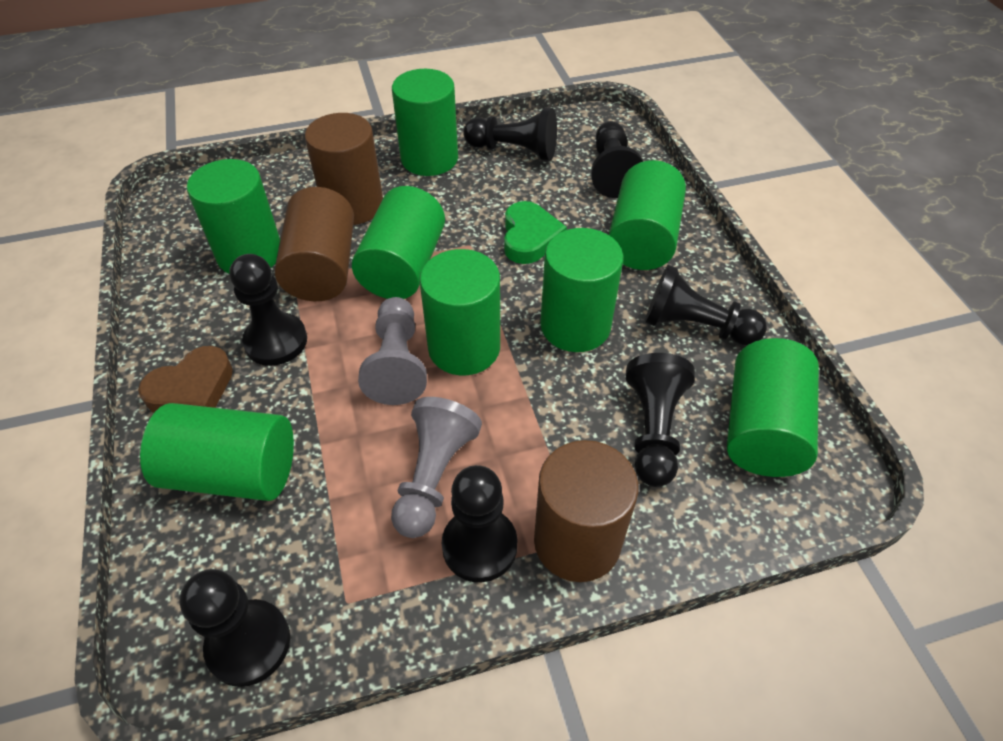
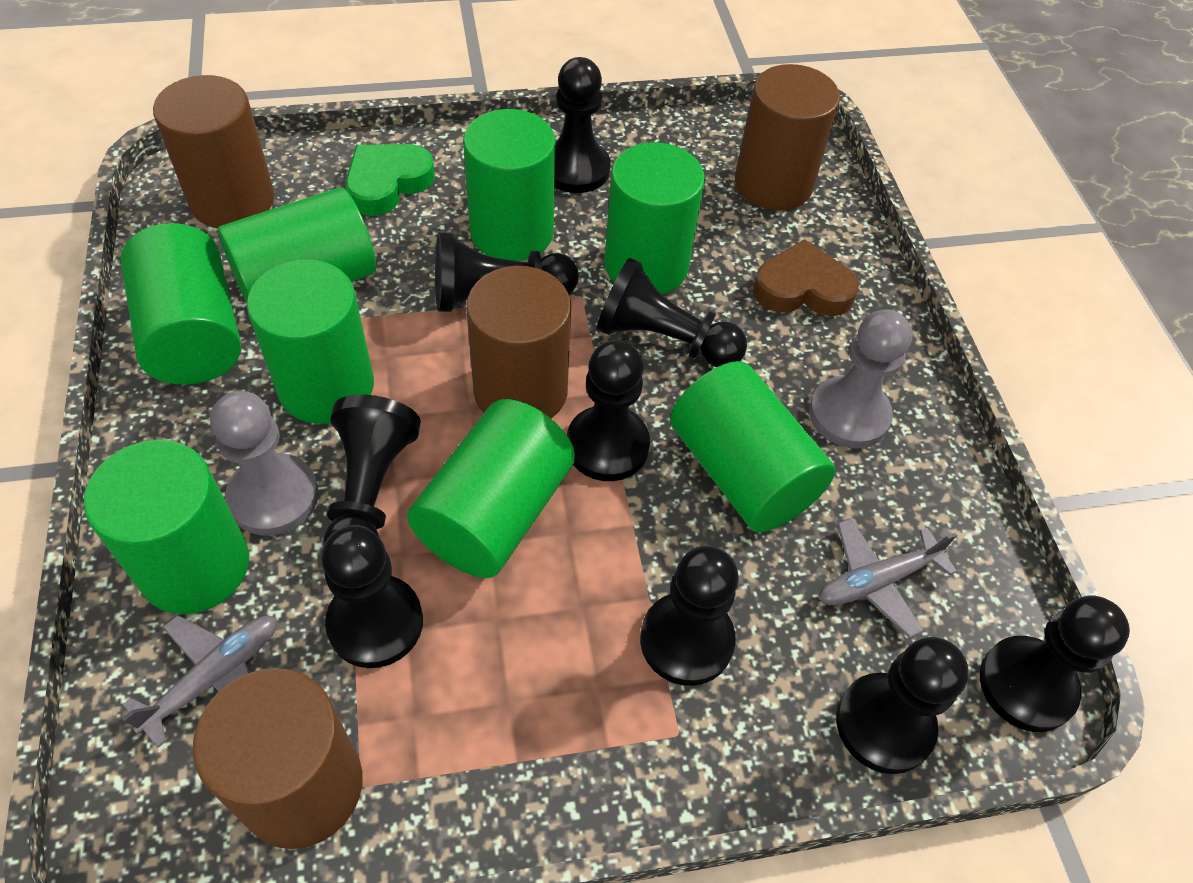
black pawn: 7 -> 9
brown cylinder: 3 -> 4
grey plane: 0 -> 2

